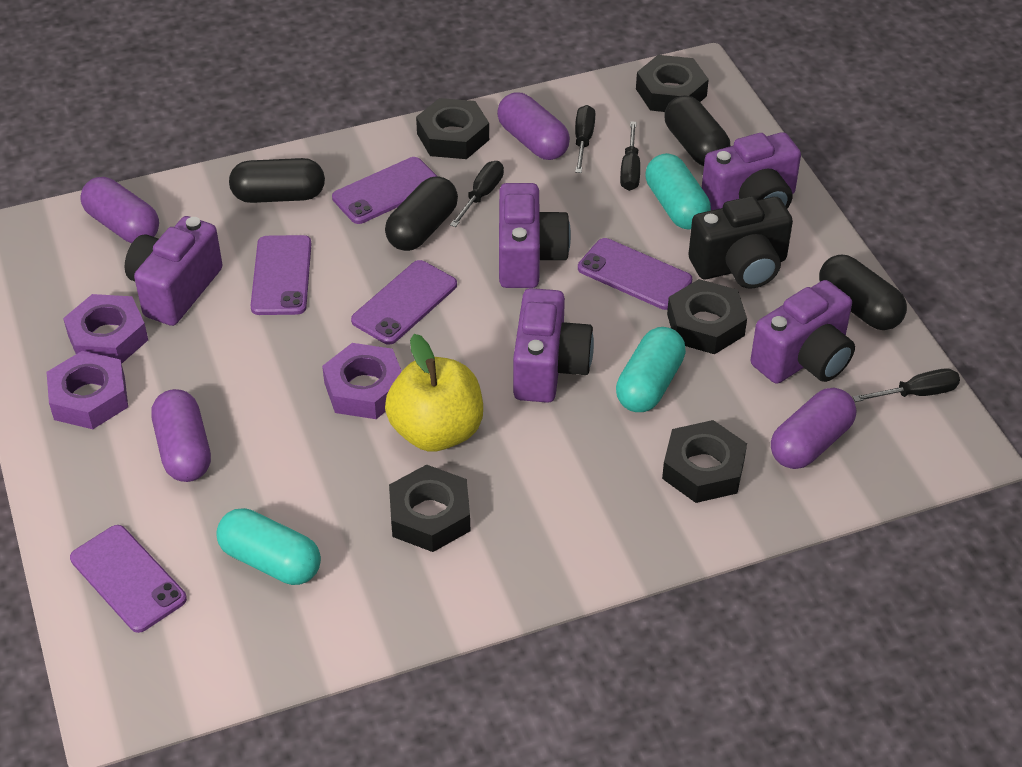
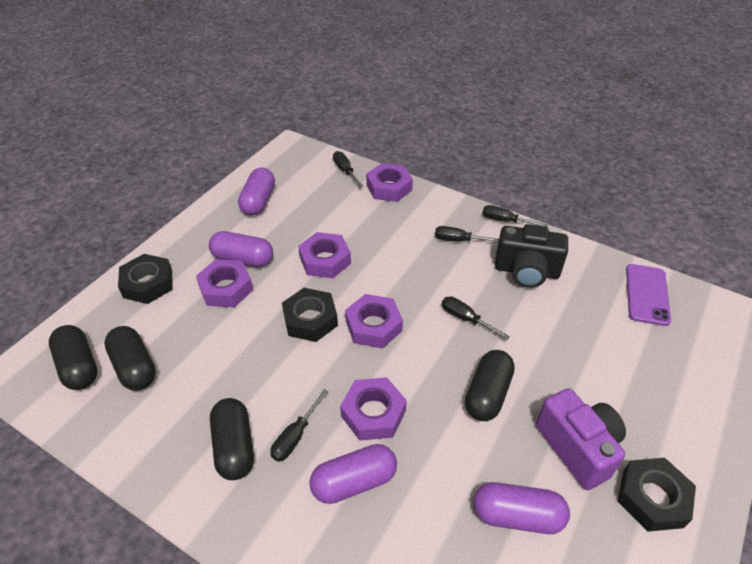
black nut: 5 -> 3
black screwdriver: 4 -> 5
purple camera: 5 -> 1
purple nut: 3 -> 5
purple phone: 5 -> 1
turquoise capsule: 3 -> 0
yellow apple: 1 -> 0

